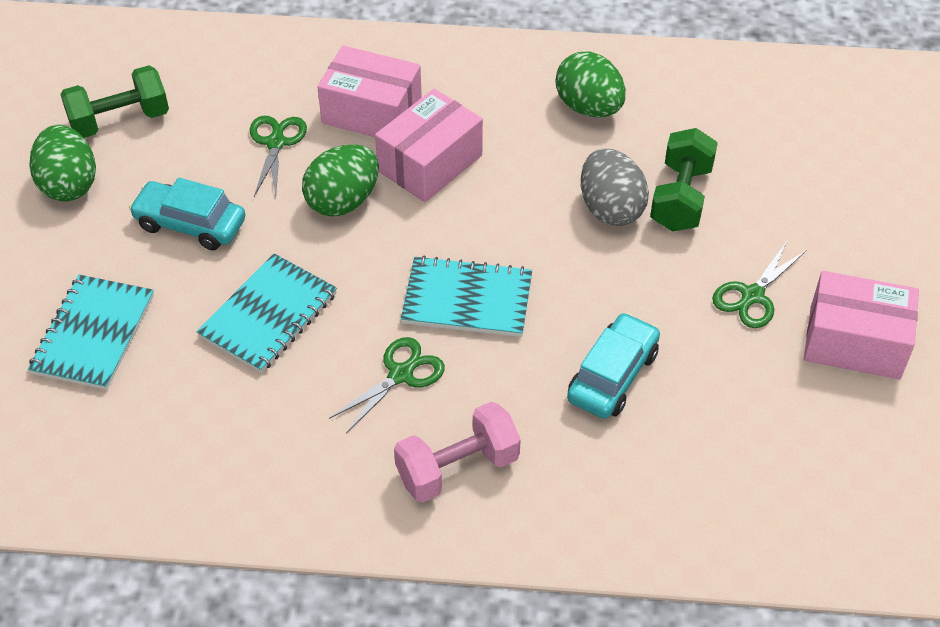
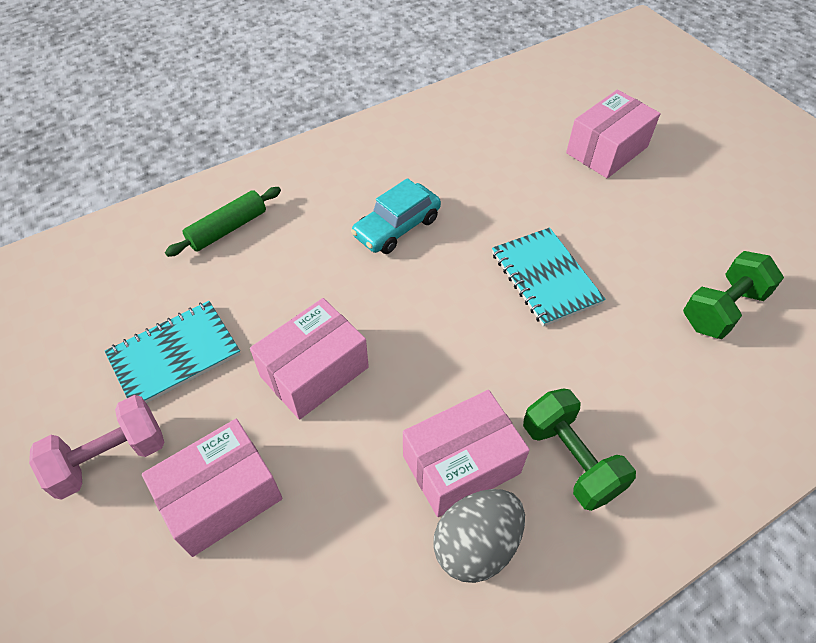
green egg: 3 -> 0
green rolling pin: 0 -> 1
green scissors: 3 -> 0
pink box: 3 -> 4
turquoise car: 2 -> 1
turquoise notebook: 3 -> 2

